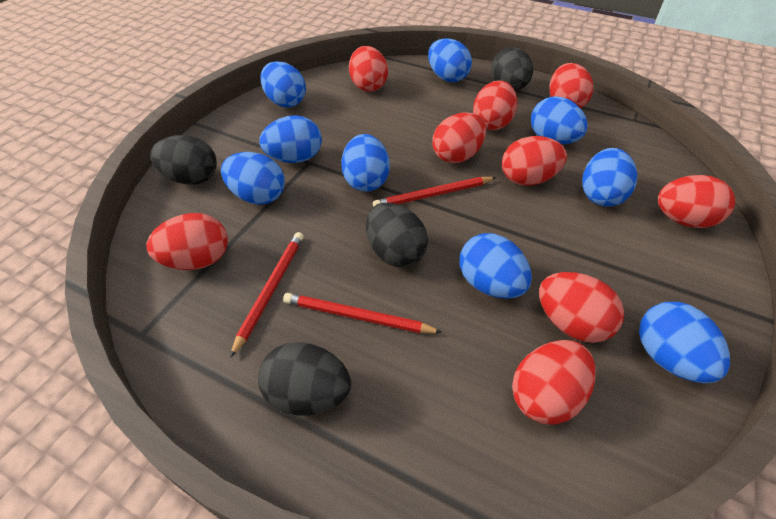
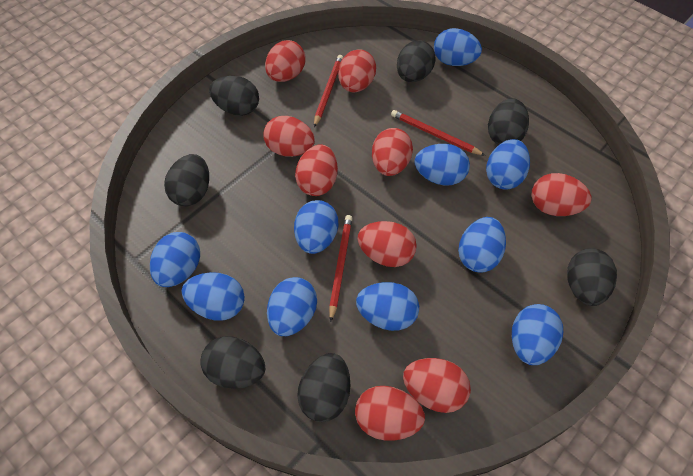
black egg: 4 -> 7
blue egg: 9 -> 10

